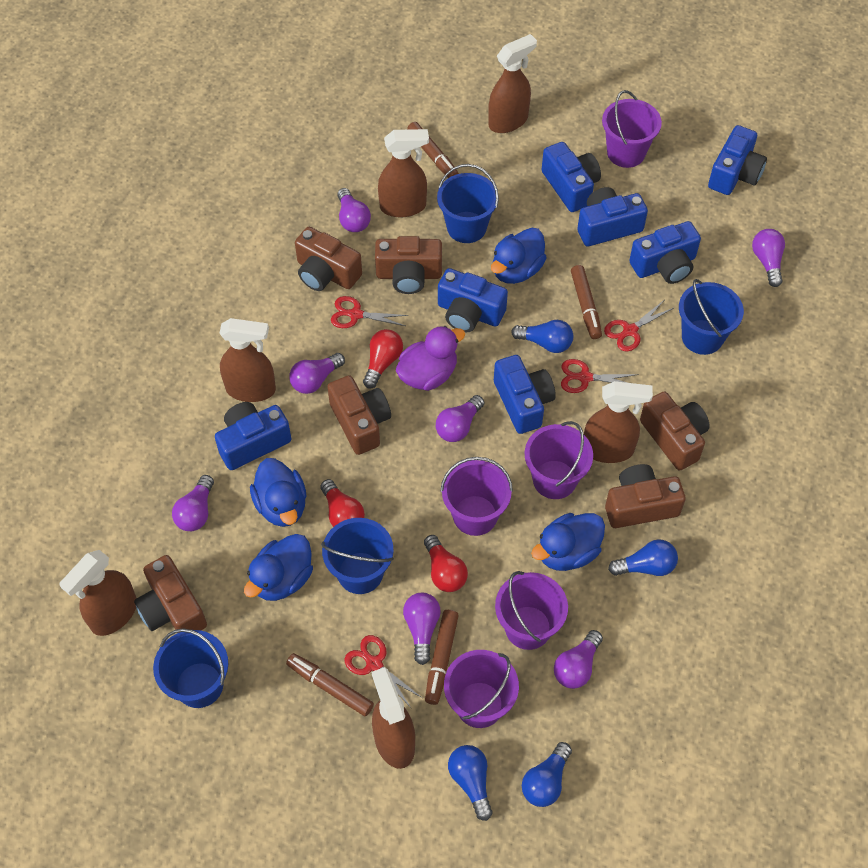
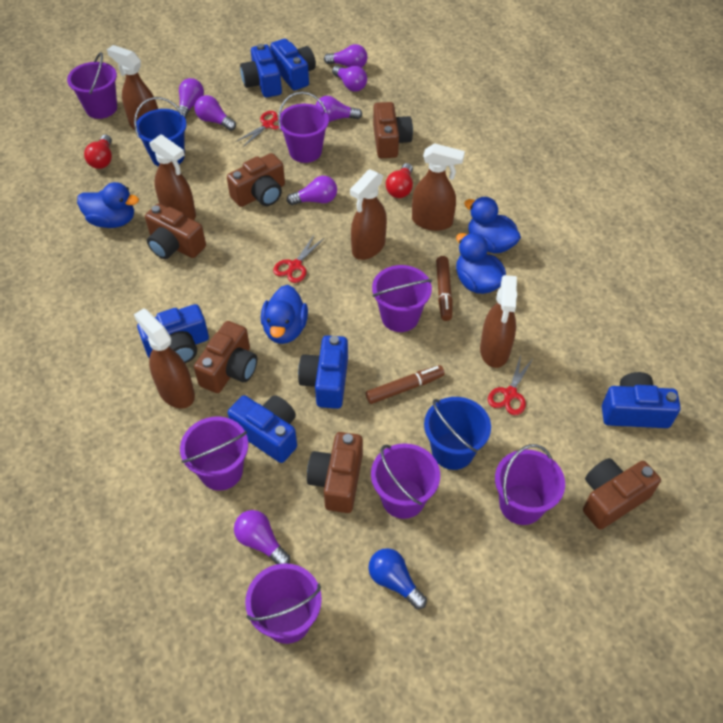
blue bucket: 4 -> 2
blue camera: 7 -> 6
blue light bulb: 4 -> 1
brown marker: 4 -> 2
purple bucket: 5 -> 7
purple duck: 1 -> 0
red light bulb: 3 -> 2
red scissors: 4 -> 3

